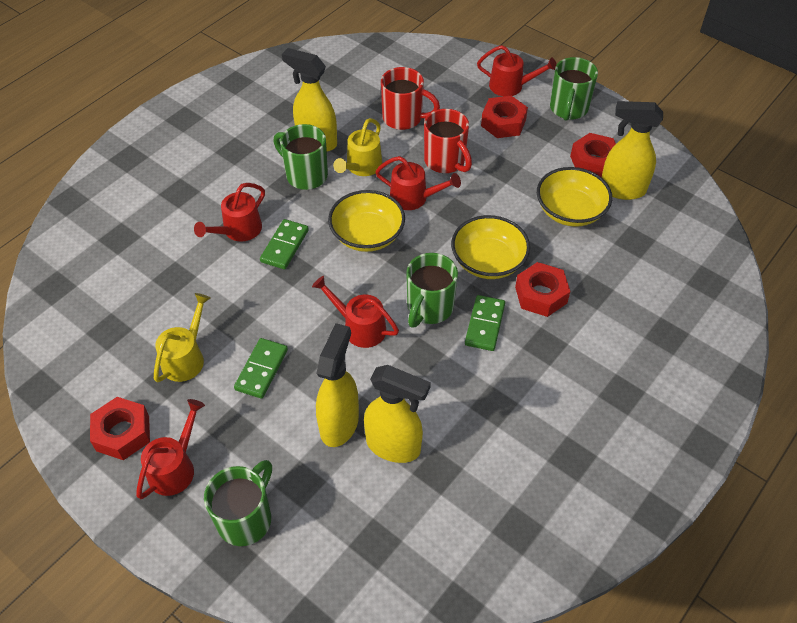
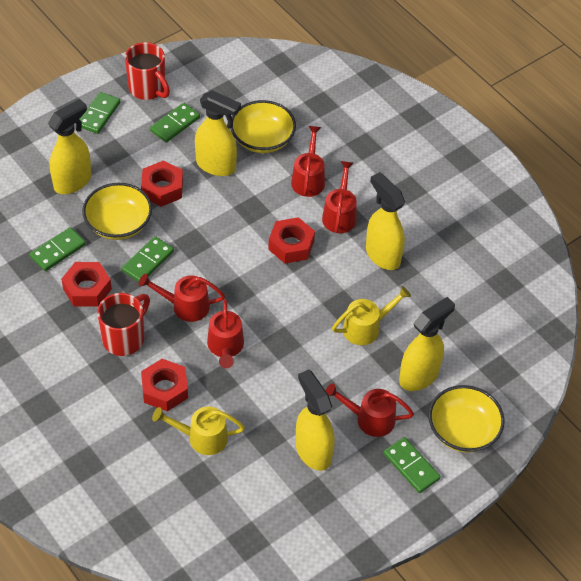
green domino: 3 -> 5
green mug: 4 -> 0
yellow spray bottle: 4 -> 5

